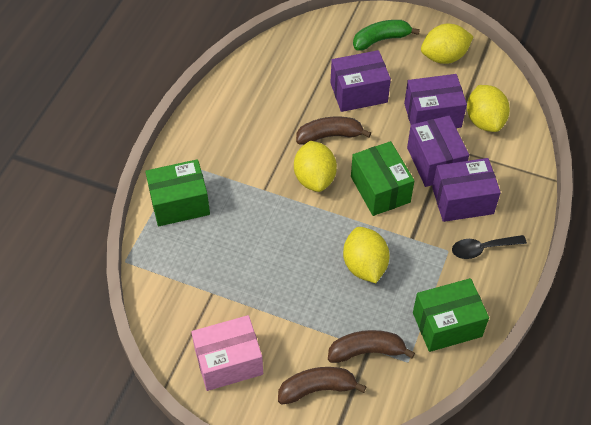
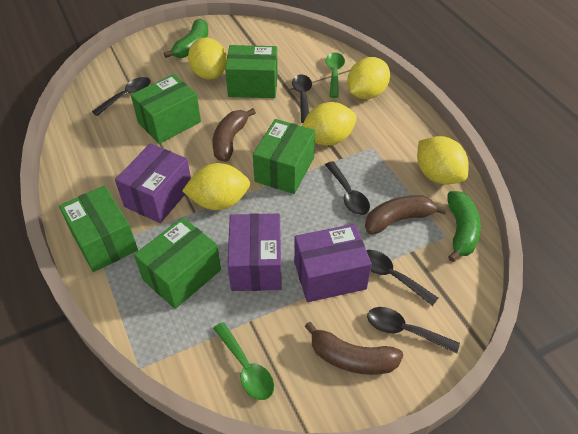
black spoon: 1 -> 5
green banana: 1 -> 2
green box: 3 -> 5
green spoon: 0 -> 2
pink box: 1 -> 0
purple box: 4 -> 3
yellow lemon: 4 -> 5

